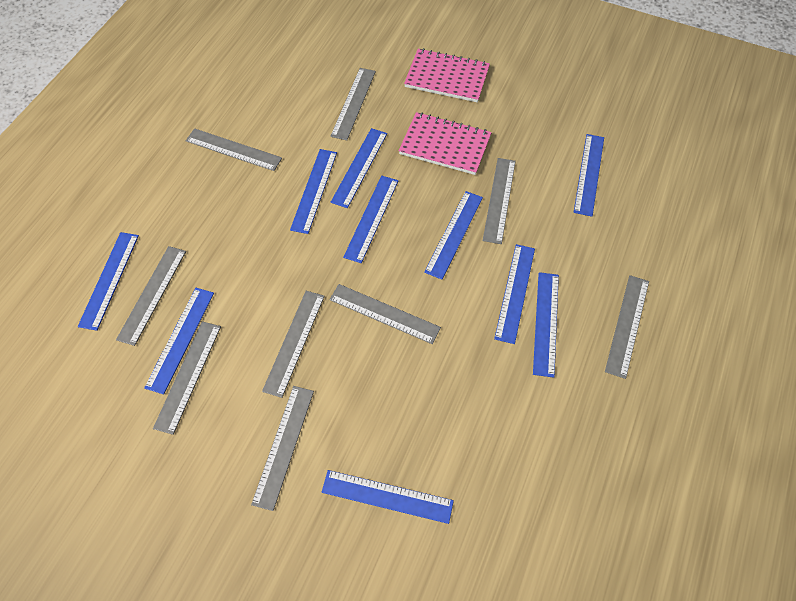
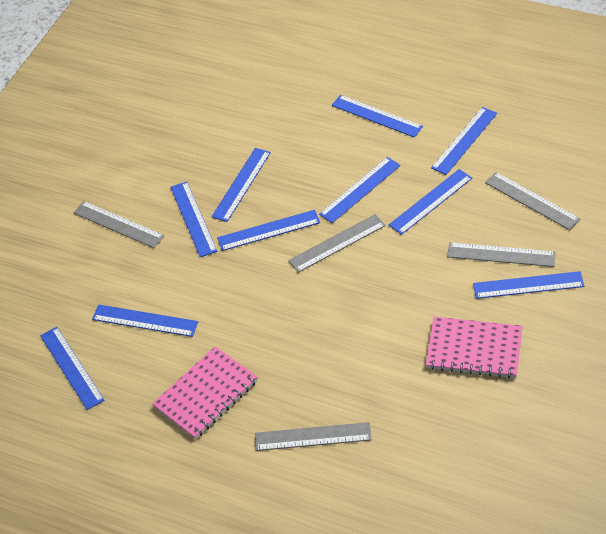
grey ruler: 9 -> 5

